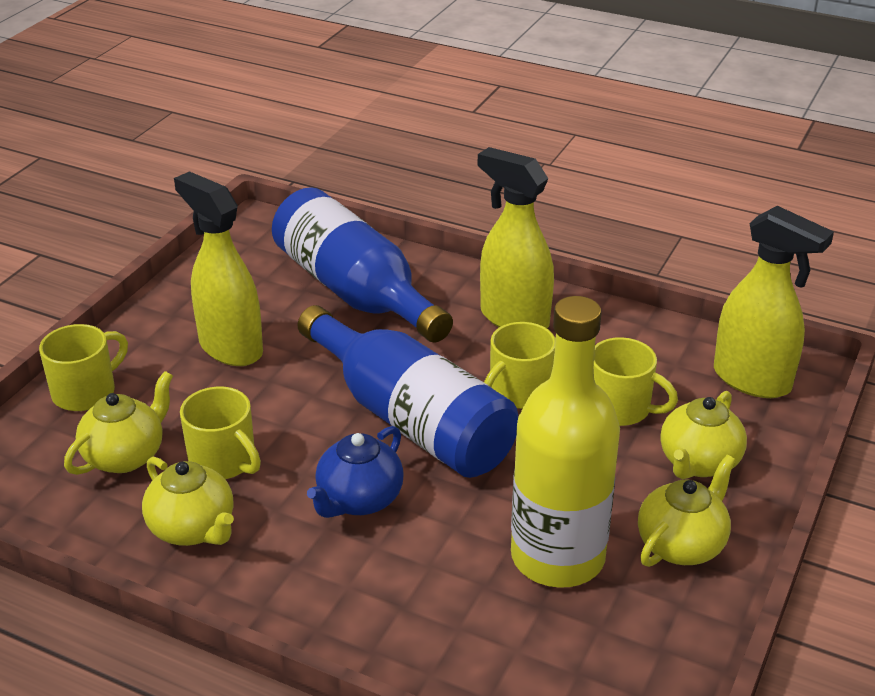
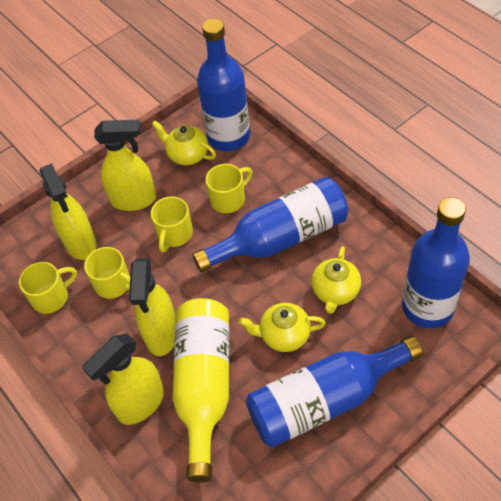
blue bottle: 2 -> 4
blue teapot: 1 -> 0
yellow spray bottle: 3 -> 4
yellow teapot: 4 -> 3

